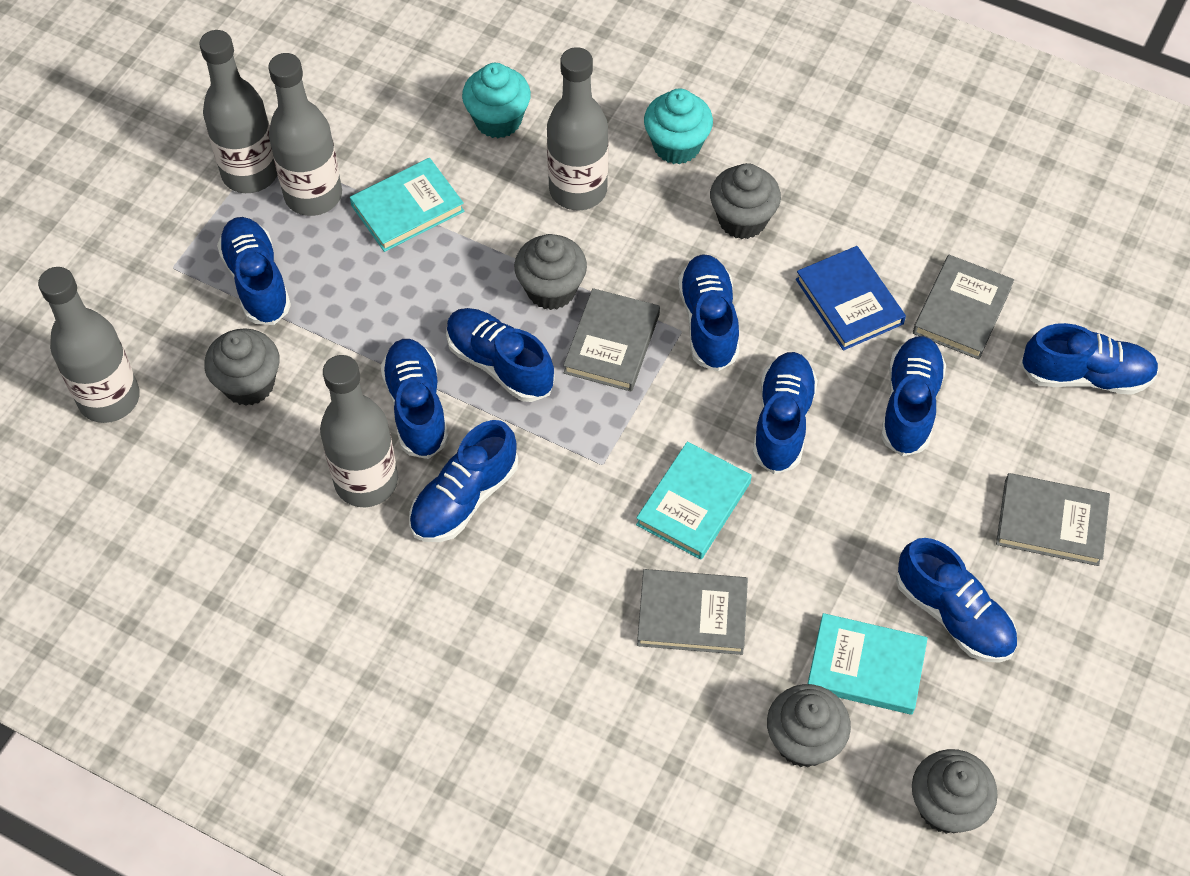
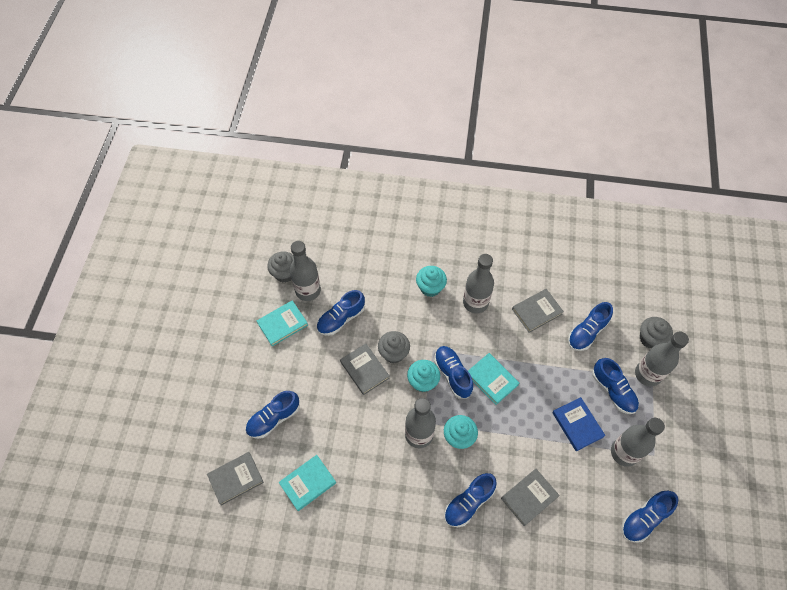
blue shoe: 9 -> 7
grey cupcake: 5 -> 3
turquoise cupcake: 2 -> 3

